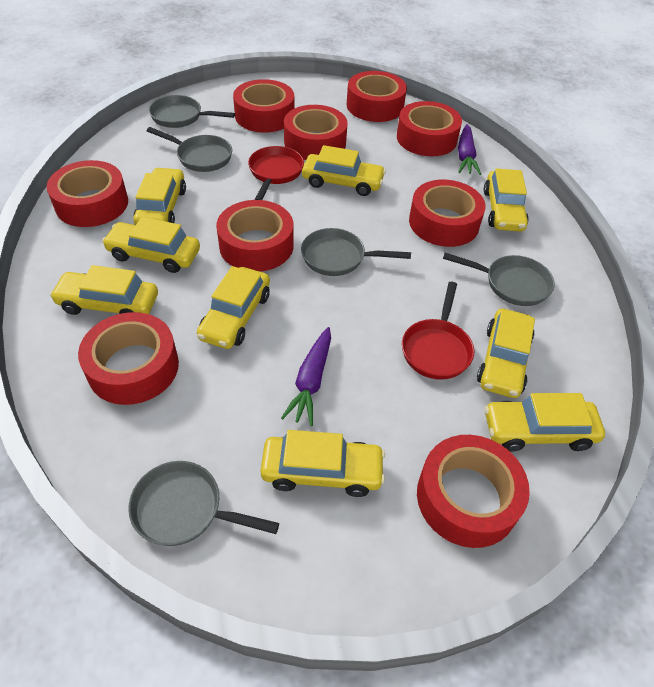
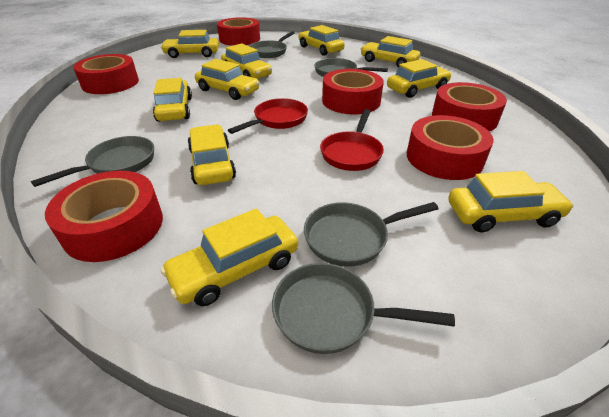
purple carrot: 2 -> 0
red tape: 9 -> 6
yellow car: 9 -> 10

